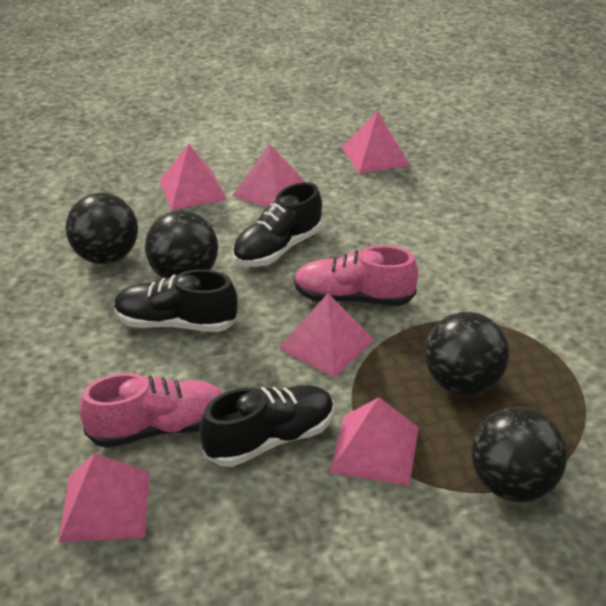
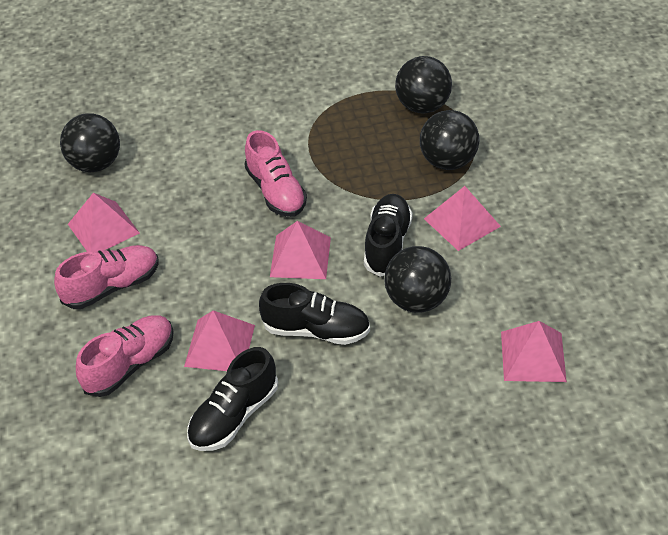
pink pyramid: 6 -> 5
pink shoe: 2 -> 3

